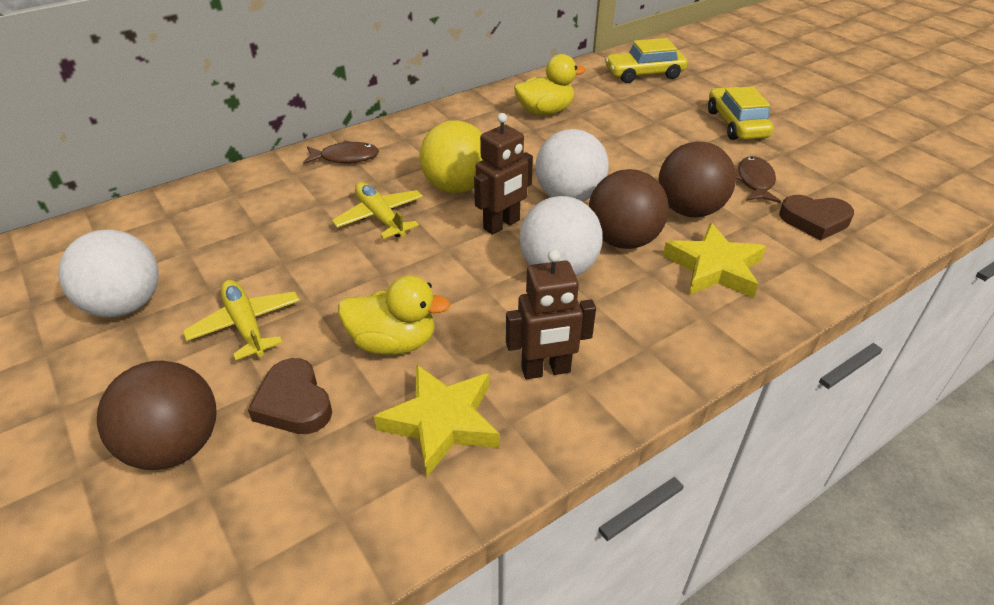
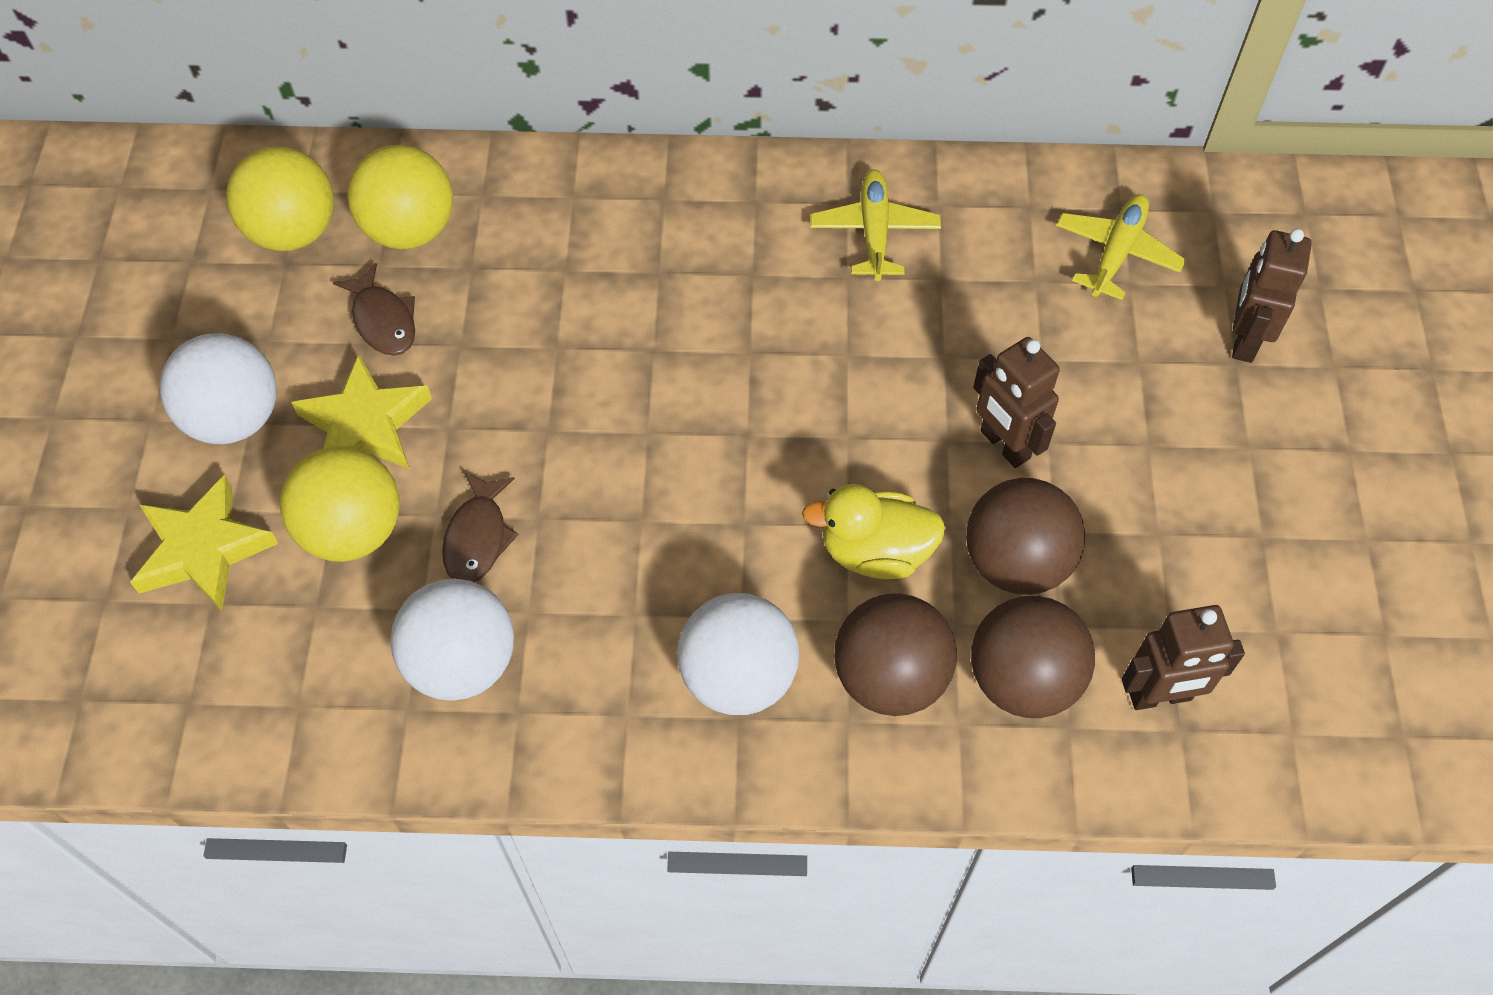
brown heart: 2 -> 0
brown robot: 2 -> 3
yellow ball: 1 -> 3
yellow car: 2 -> 0
yellow duck: 2 -> 1

